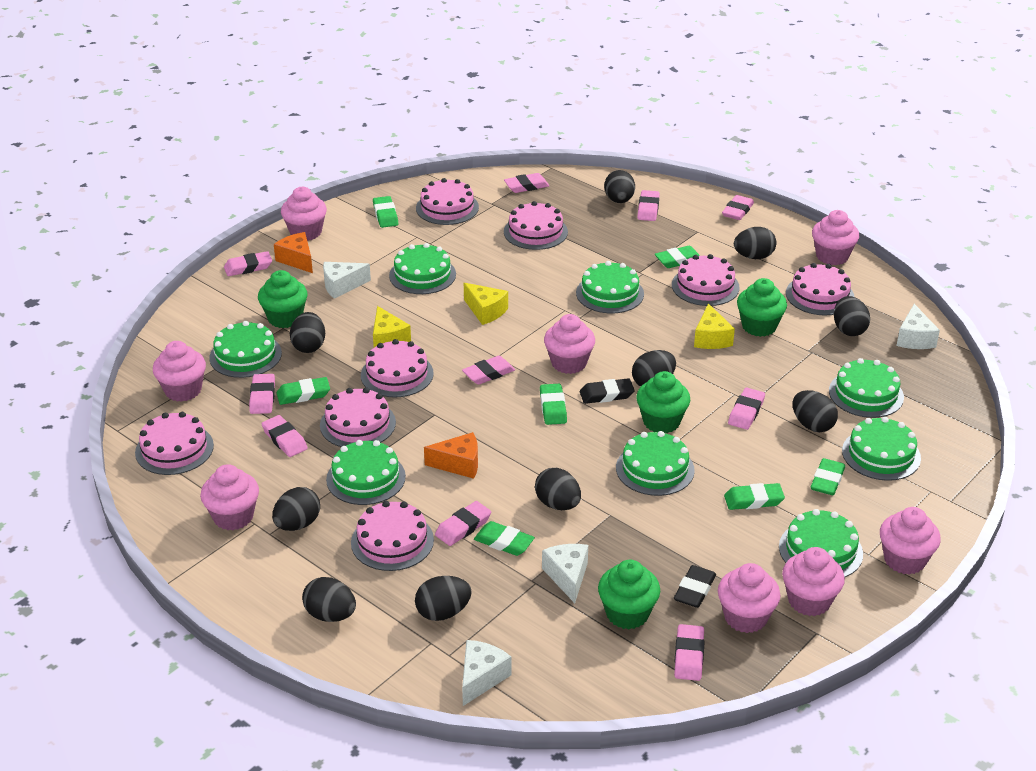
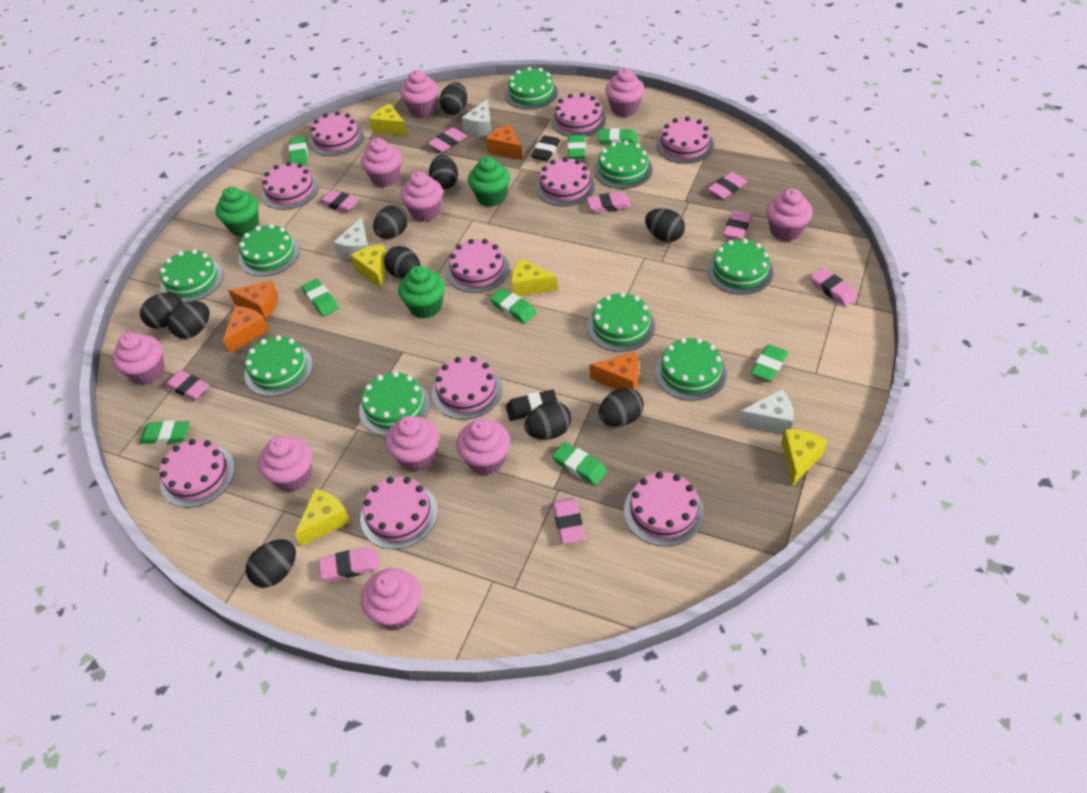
green cake: 8 -> 9
green cupcake: 4 -> 3
green eraser: 7 -> 8
orange cheese: 2 -> 4
pink cake: 8 -> 10
pink cupcake: 8 -> 10
pink eraser: 10 -> 9
white cheese: 4 -> 3
yellow cheese: 3 -> 5

